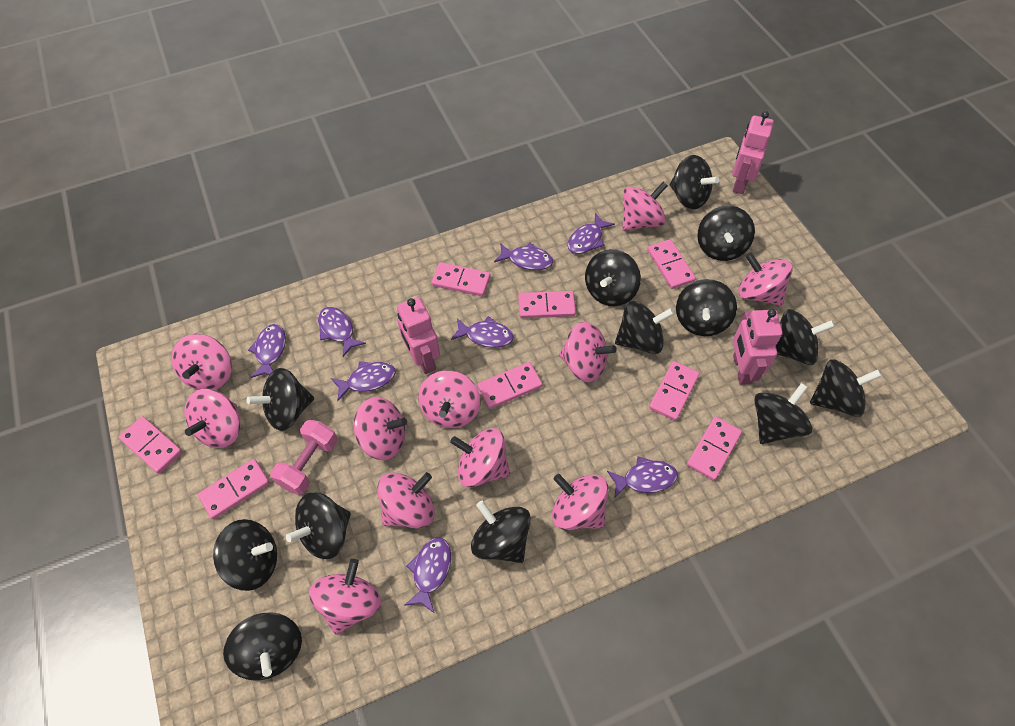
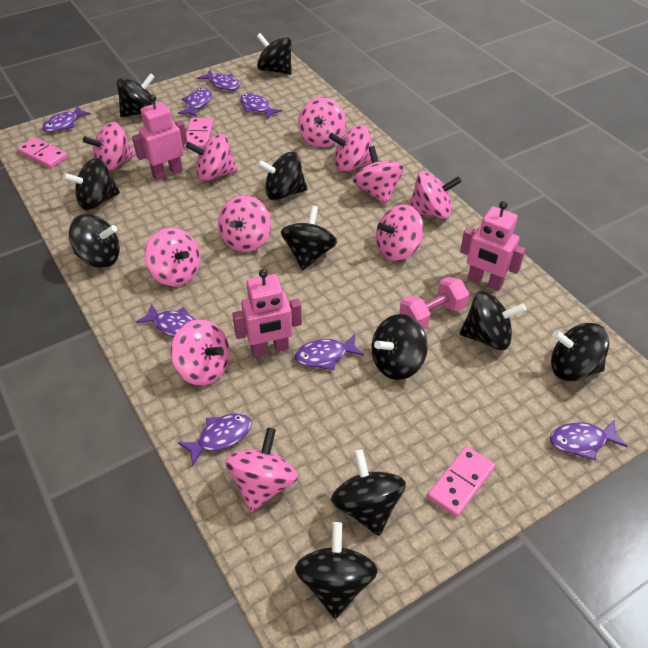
black spinning top: 13 -> 11
pink domino: 8 -> 3

